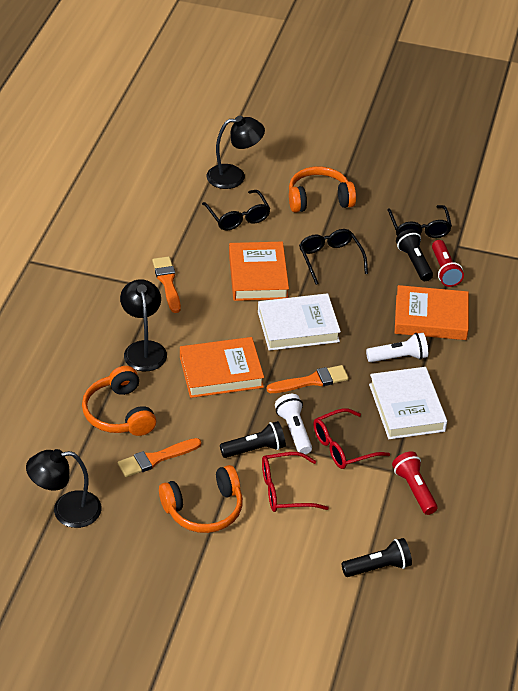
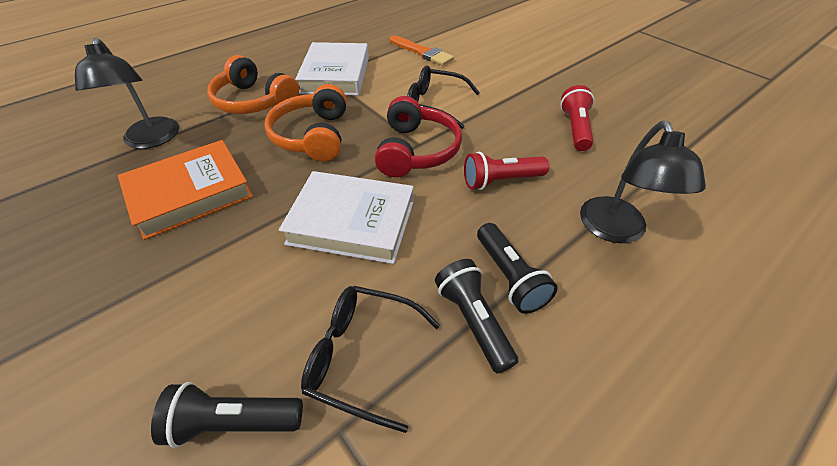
black glasses: 3 -> 2
black lamp: 3 -> 2
orange book: 3 -> 1
orange brush: 3 -> 1
orange headphones: 3 -> 2
red glasses: 2 -> 0
red headphones: 0 -> 1
white flashlight: 2 -> 0

